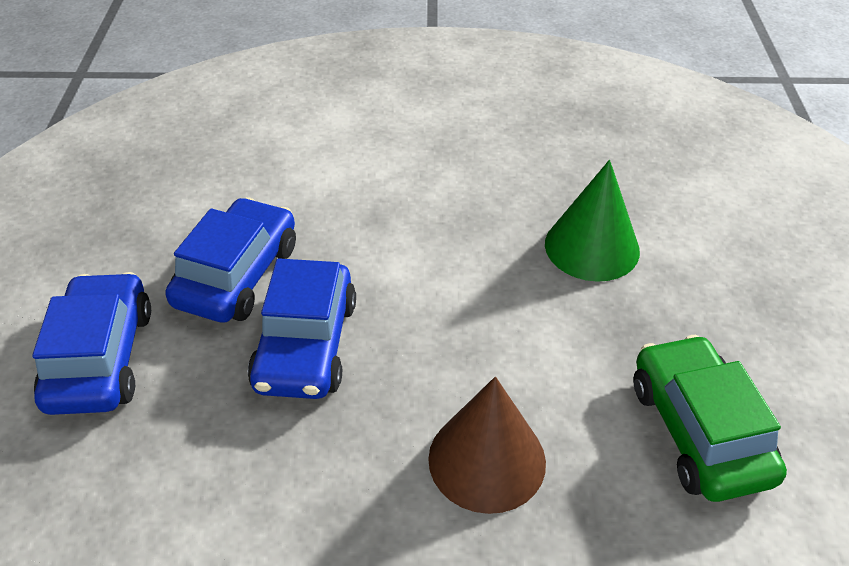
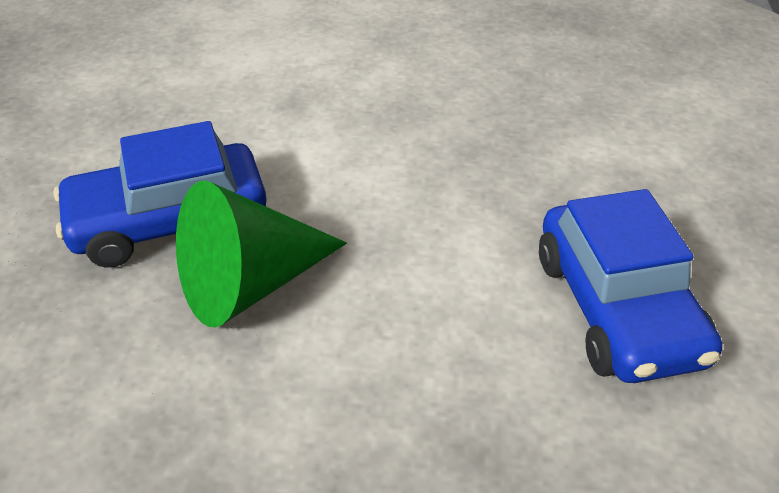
blue car: 3 -> 2
brown cone: 1 -> 0
green car: 1 -> 0

